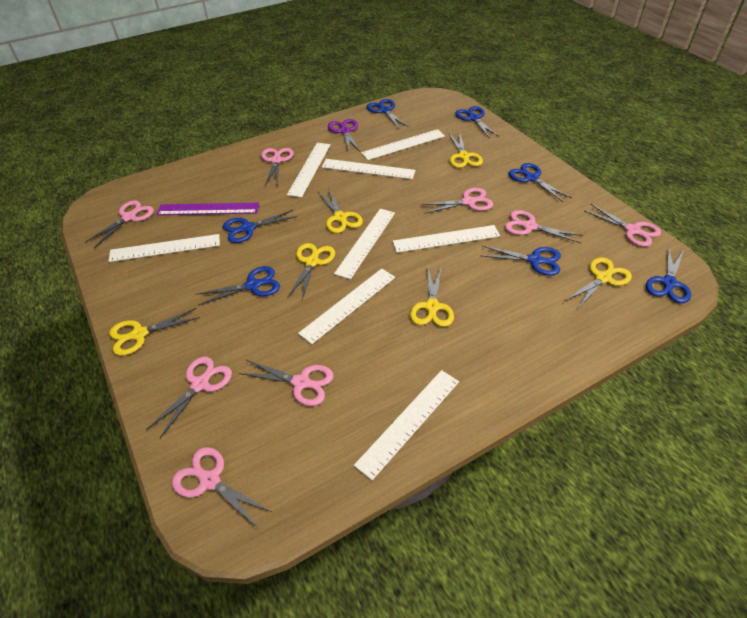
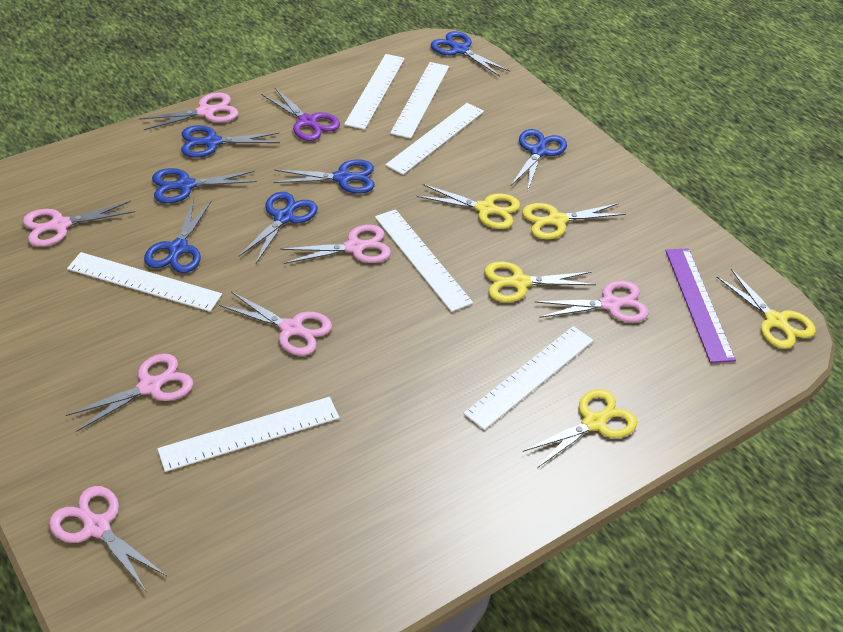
pink scissors: 8 -> 7
white ruler: 8 -> 7
yellow scissors: 6 -> 5

